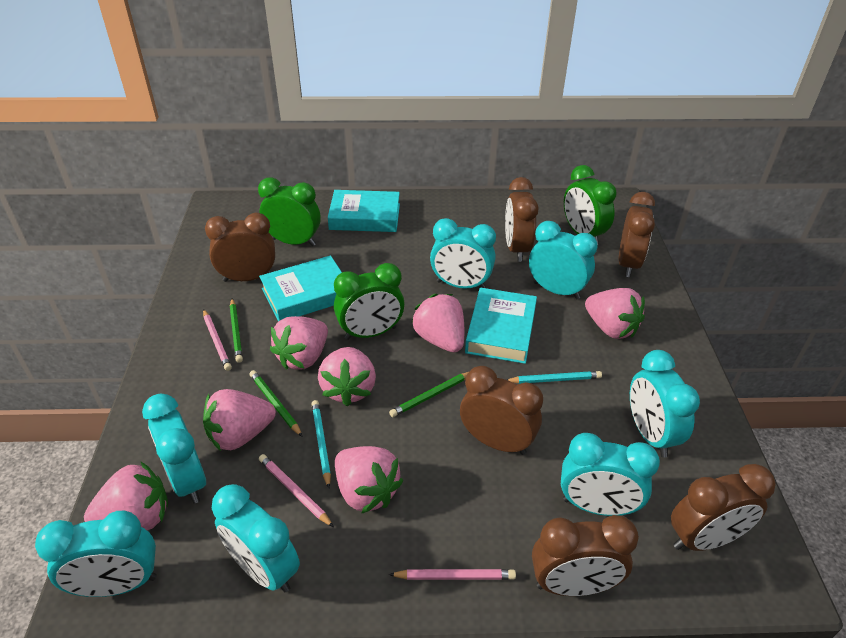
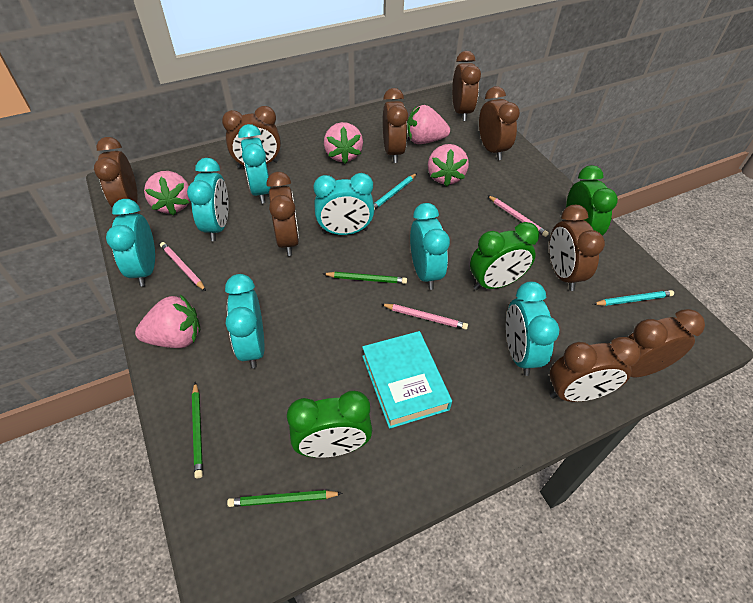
brown clock: 6 -> 9
pink strawberry: 7 -> 5
turquoise book: 3 -> 1

